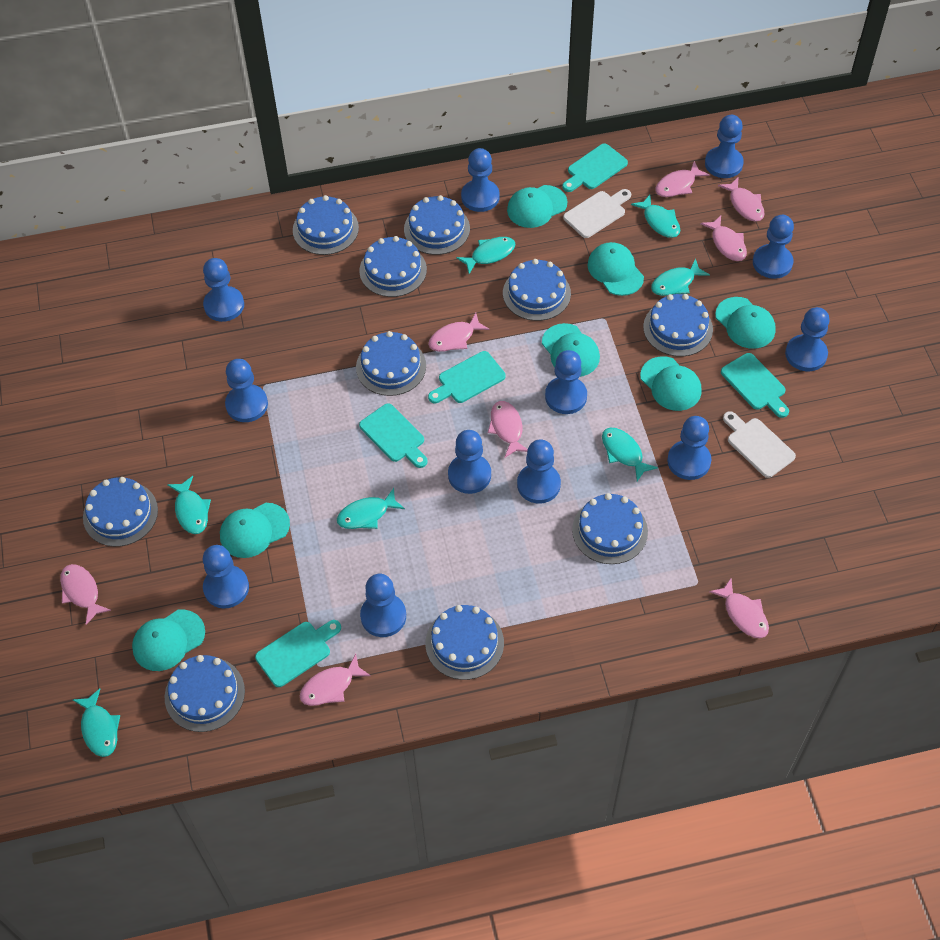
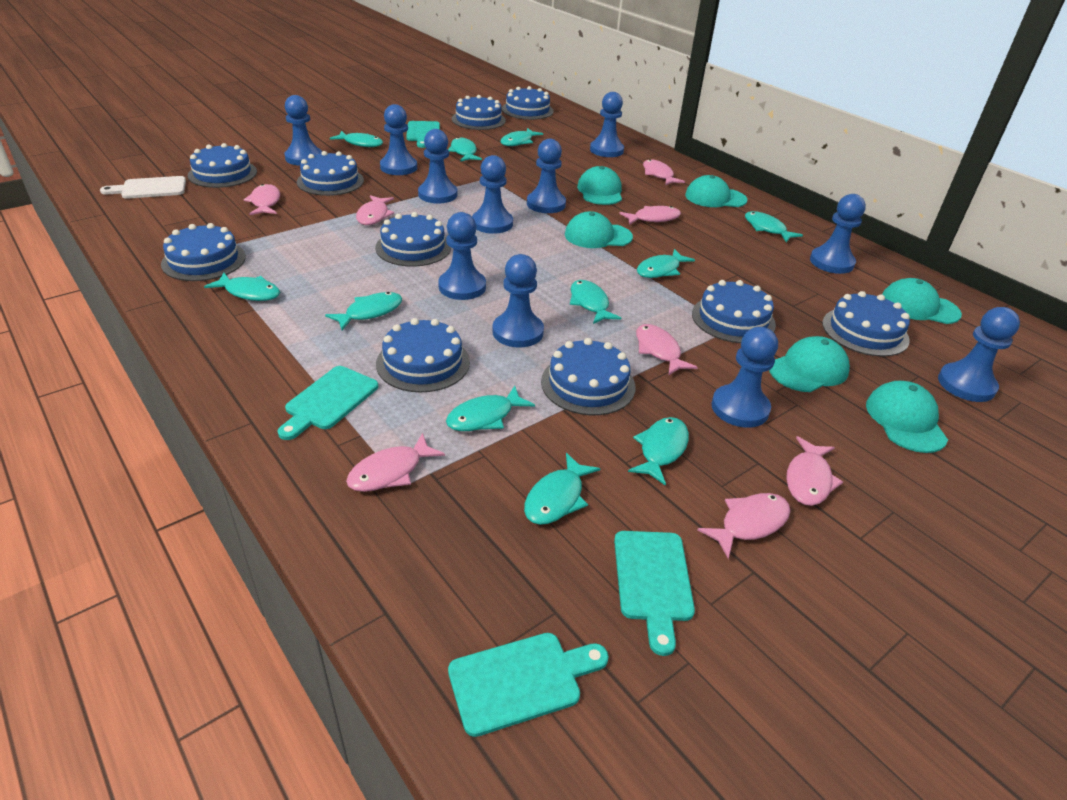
blue pawn: 12 -> 11
turquoise cap: 7 -> 6
turquoise cutting board: 5 -> 4
turquoise fish: 7 -> 11
white cutting board: 2 -> 1

